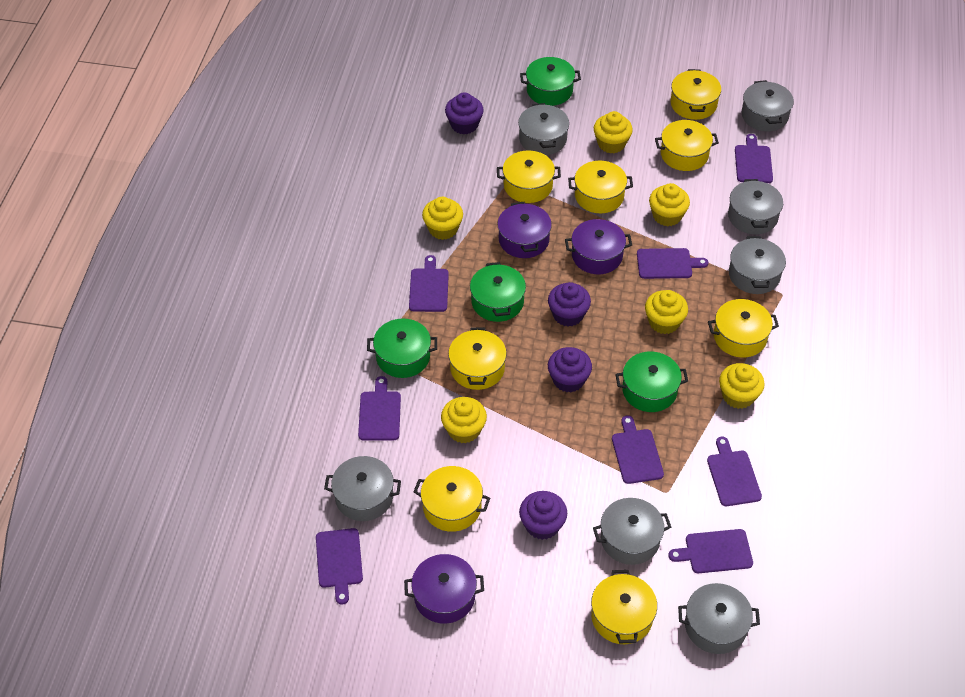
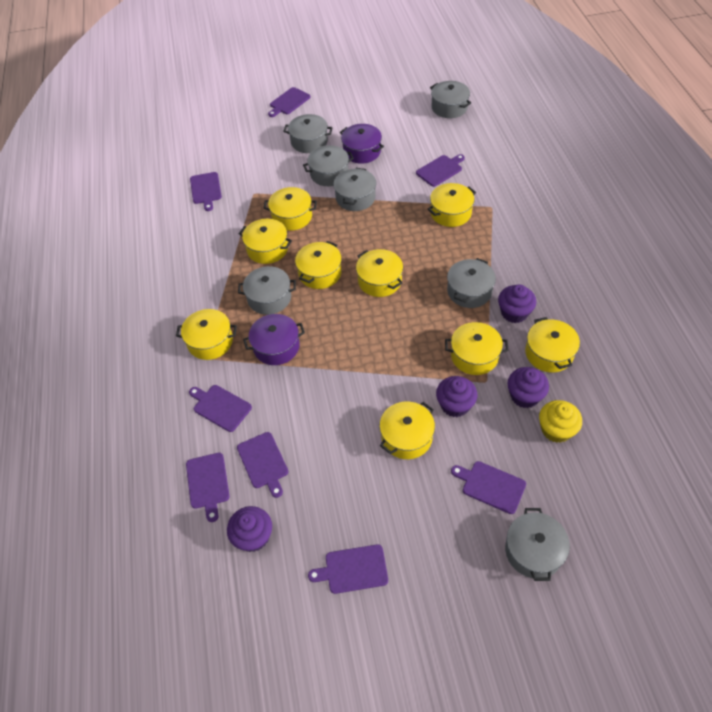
green pot: 4 -> 0
purple pot: 3 -> 2
yellow cupcake: 6 -> 1
yellow pot: 8 -> 9

